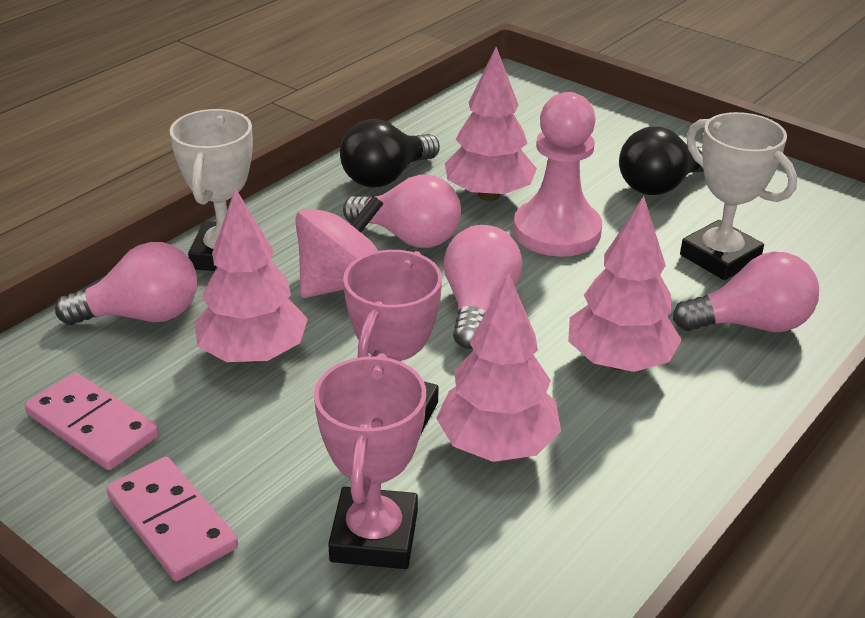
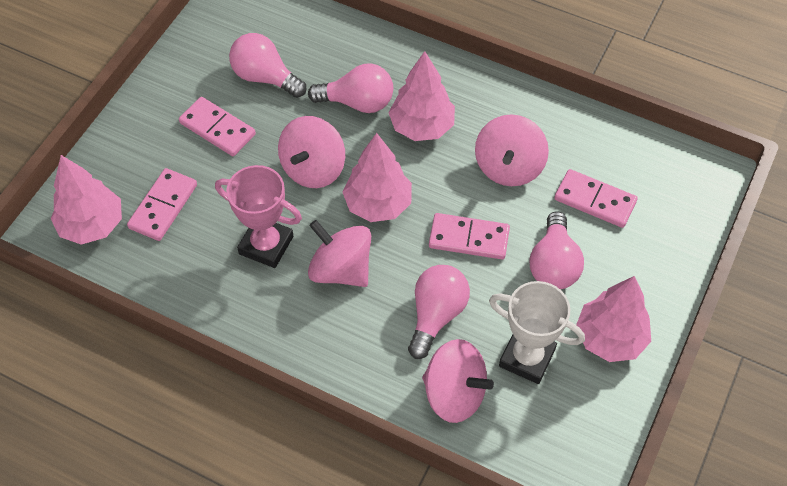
black light bulb: 2 -> 0
pink domino: 2 -> 4
pink pawn: 1 -> 0
pink spinning top: 1 -> 4
pink trophy: 2 -> 1
white trophy: 2 -> 1

